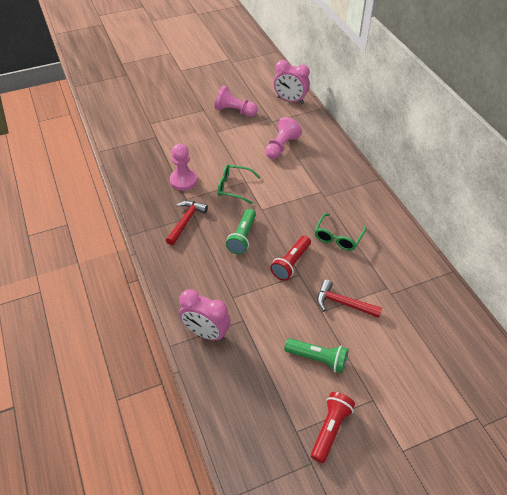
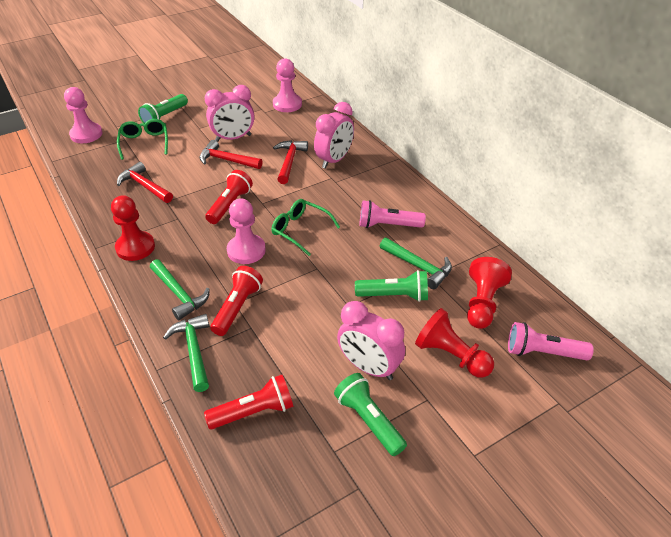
green flashlight: 2 -> 3
green hammer: 0 -> 3
pink clock: 2 -> 3
pink flashlight: 0 -> 2
red flashlight: 2 -> 3
red hammer: 2 -> 3
red pawn: 0 -> 3

